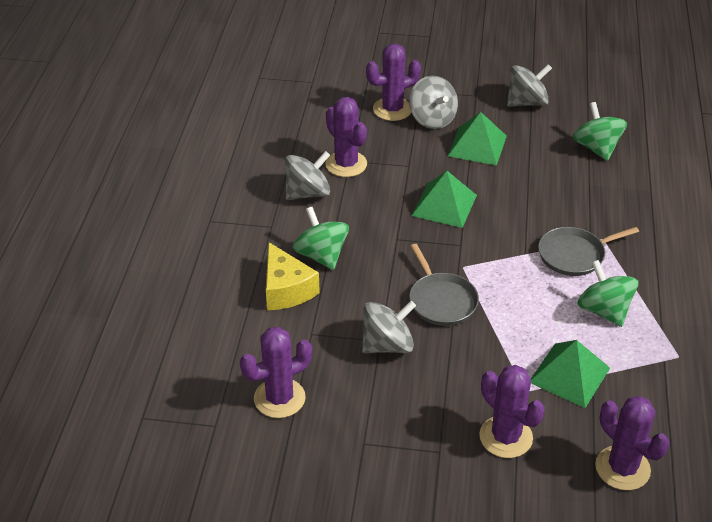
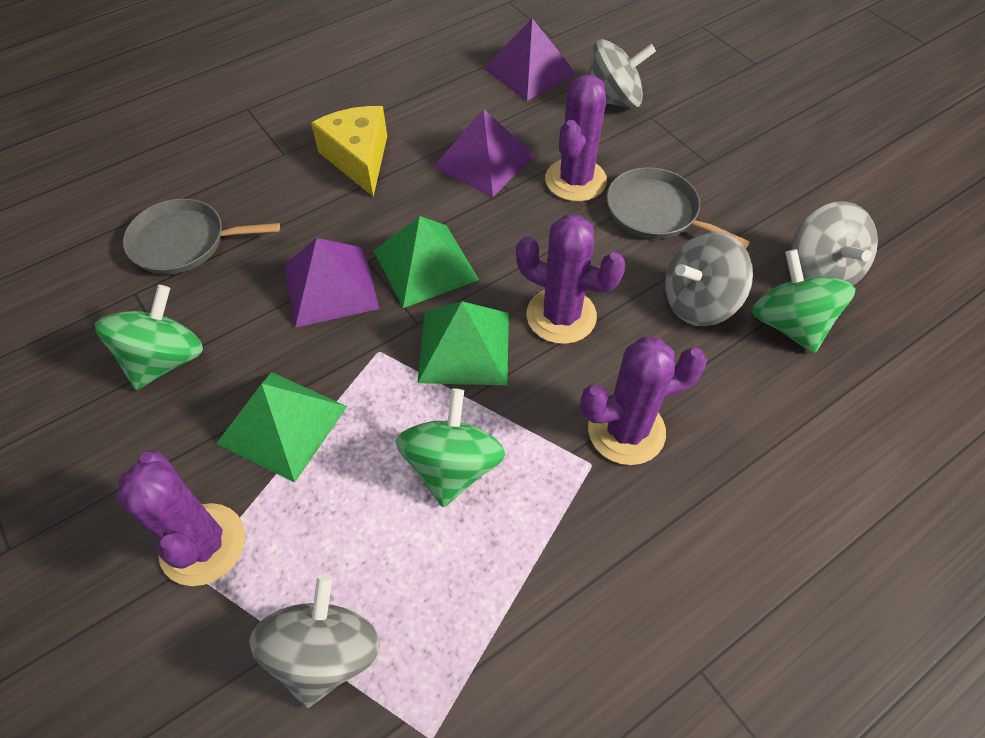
purple cactus: 5 -> 4
purple pyramid: 0 -> 3

